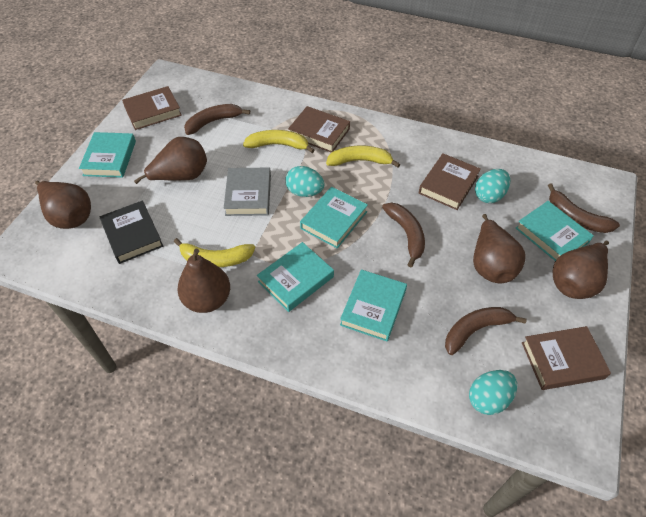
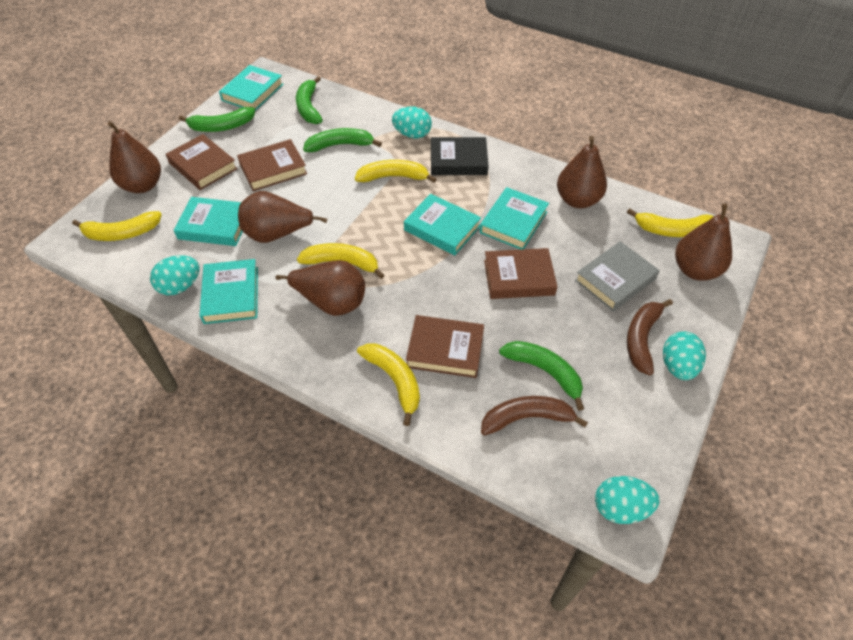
brown banana: 4 -> 2
green banana: 0 -> 4
turquoise egg: 3 -> 4
yellow banana: 3 -> 5

